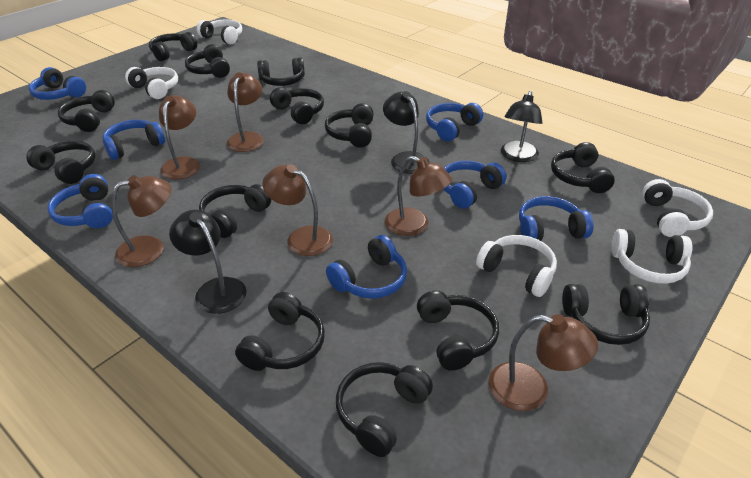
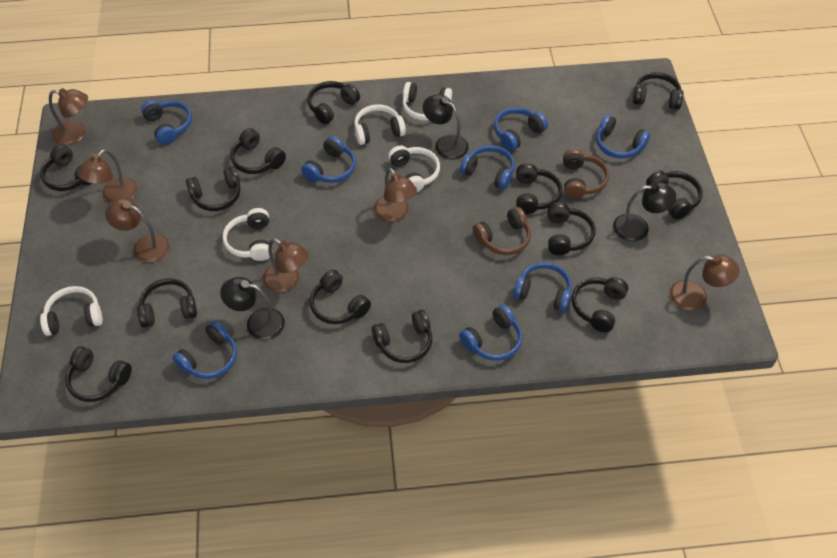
blue headphones: 7 -> 8
brown headphones: 0 -> 2

